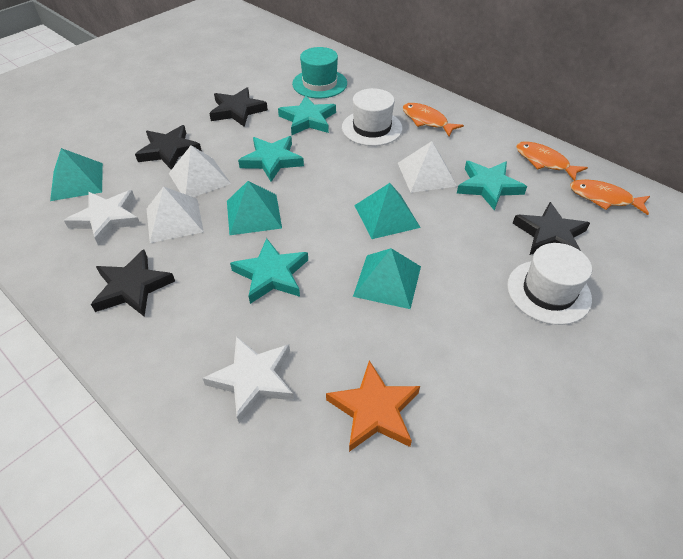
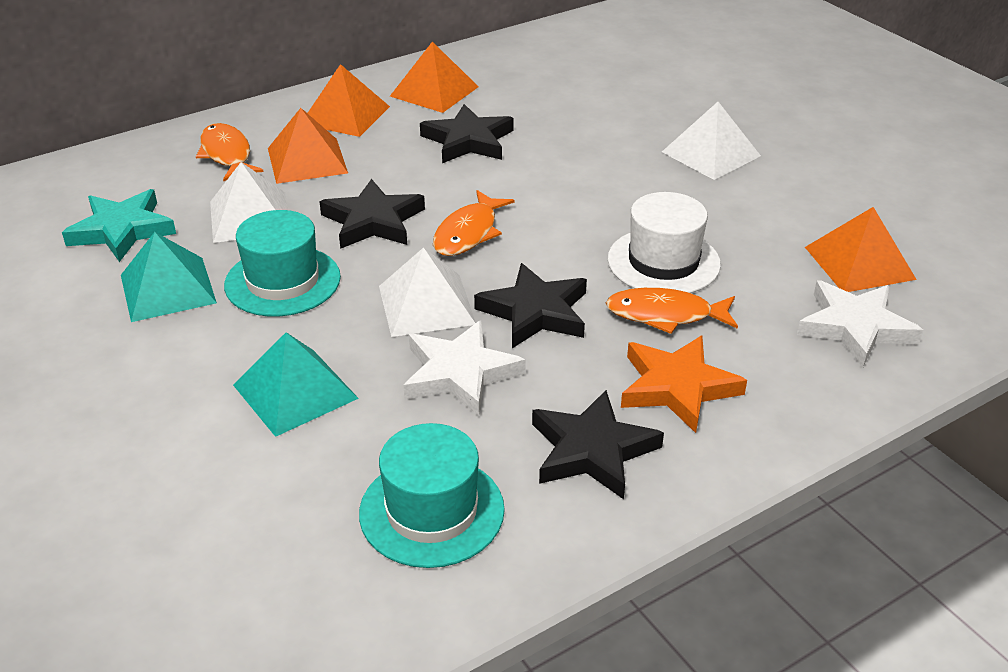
orange pyramid: 0 -> 4
turquoise hat: 1 -> 2
turquoise pyramid: 4 -> 2
turquoise star: 4 -> 1
white hat: 2 -> 1

